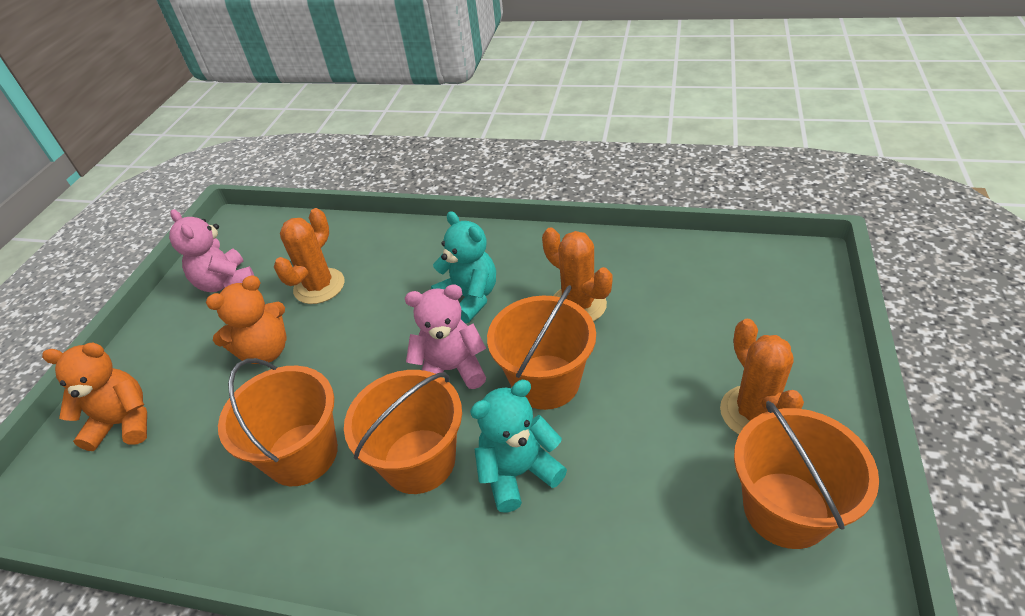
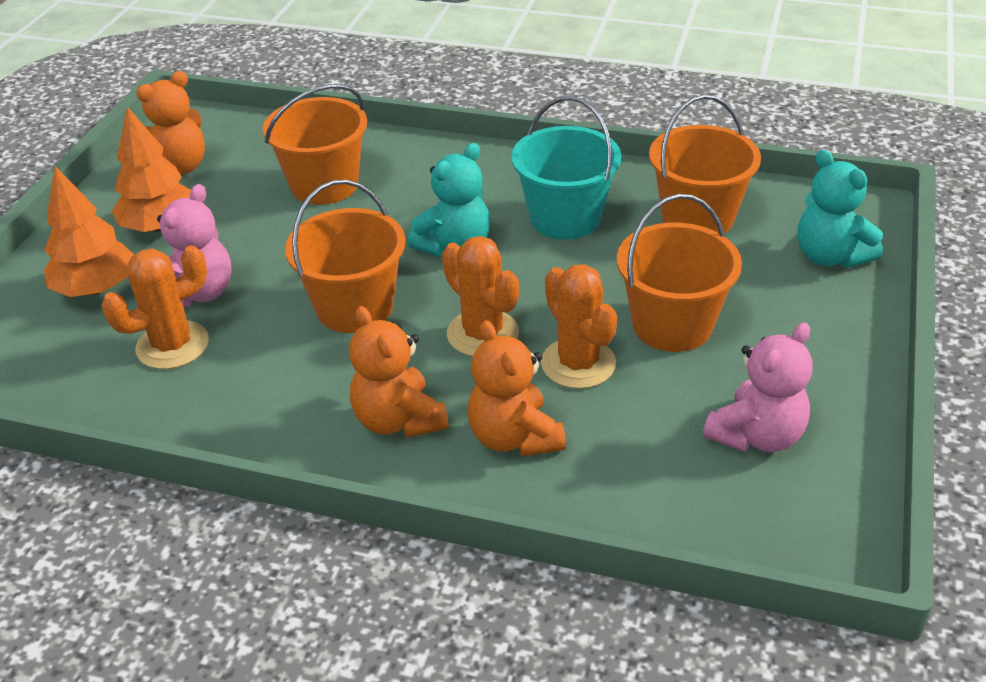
orange teddy bear: 2 -> 3
orange tree: 0 -> 2
turquoise bucket: 0 -> 1

